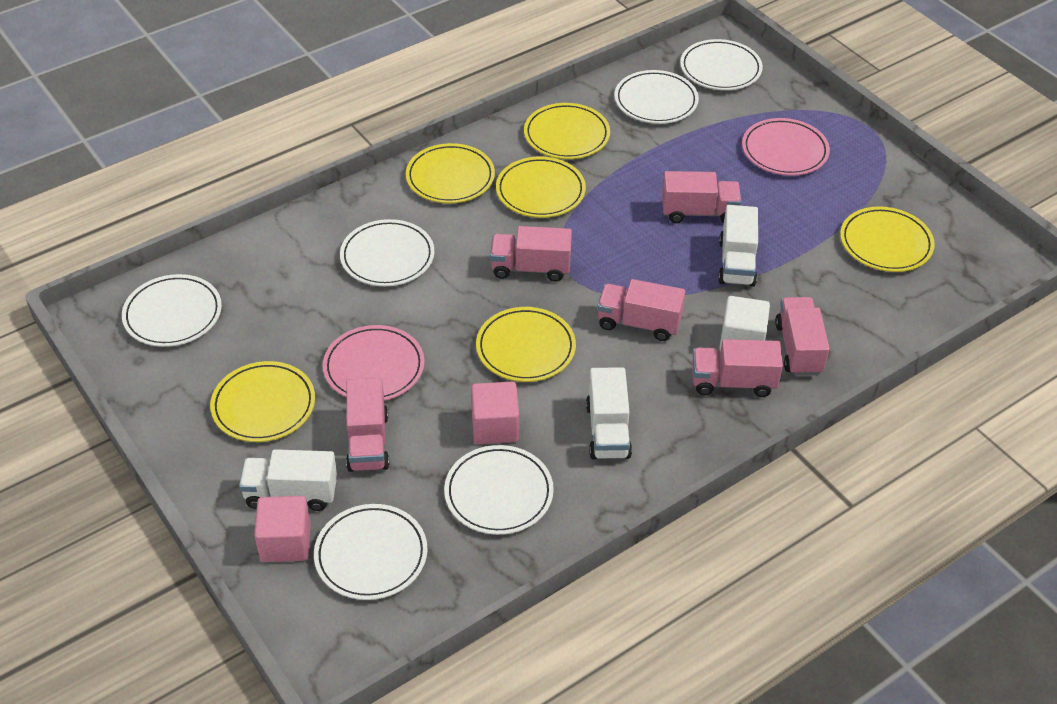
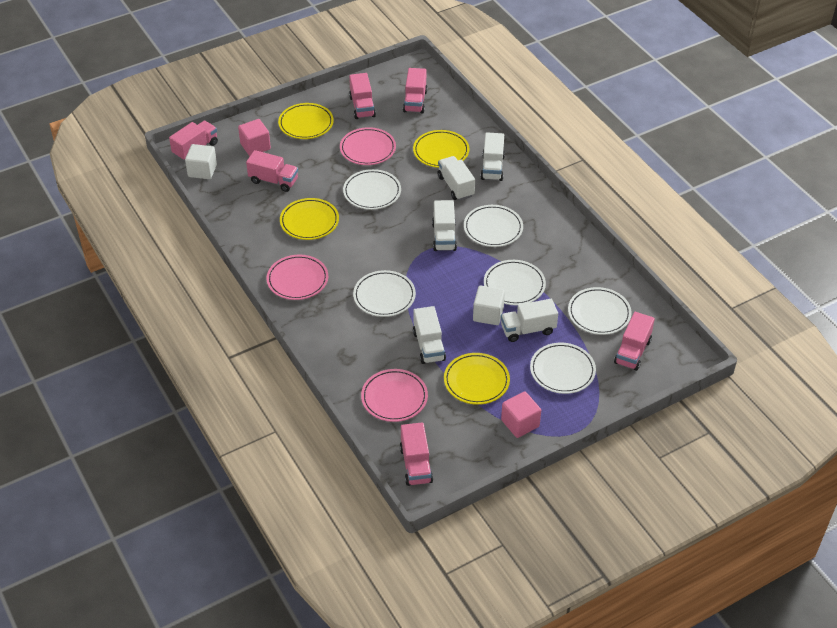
pink plate: 2 -> 3
white cube: 1 -> 2
white truck: 3 -> 5
yellow plate: 6 -> 4

